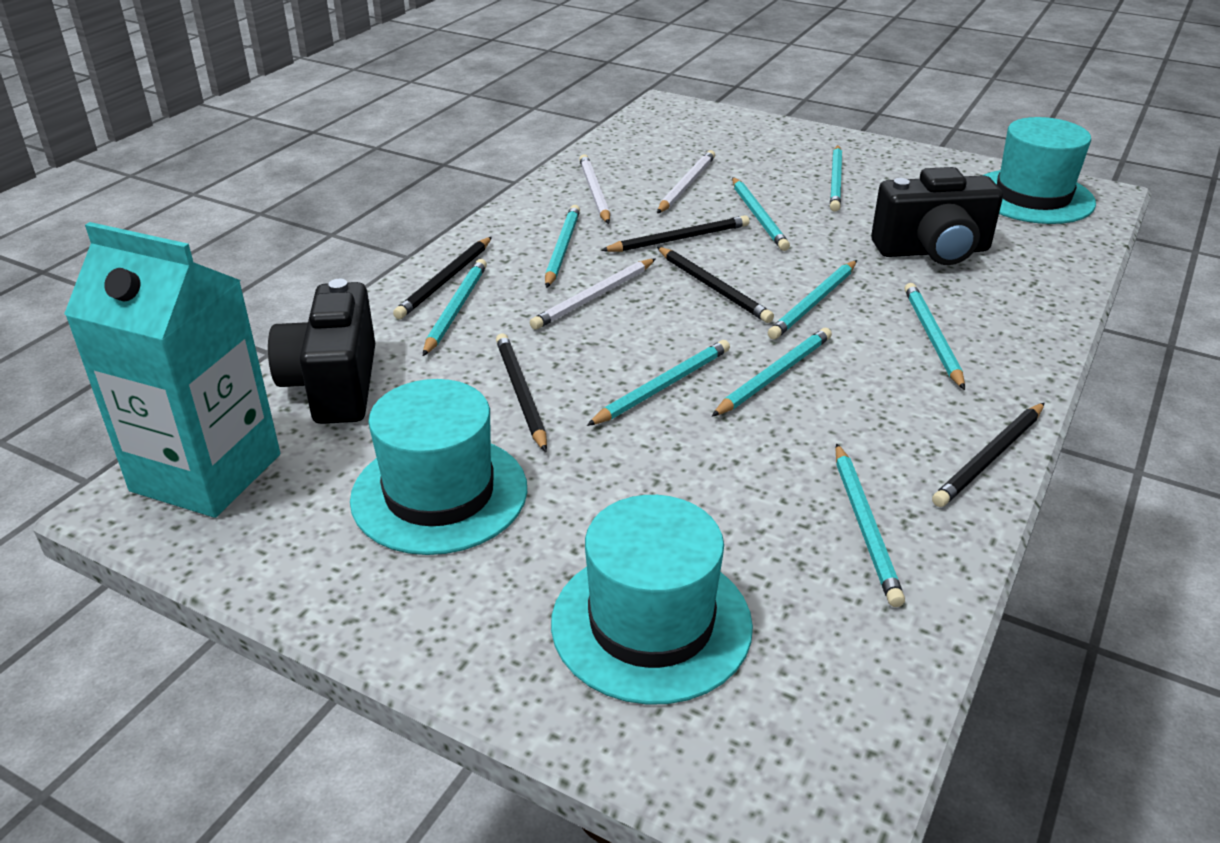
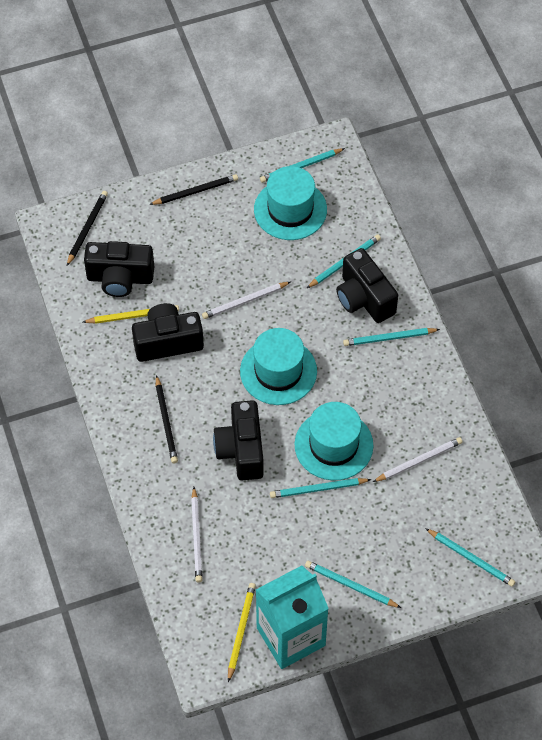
black camera: 2 -> 4
black pencil: 5 -> 3
turquoise pencil: 9 -> 6
yellow pencil: 0 -> 2

